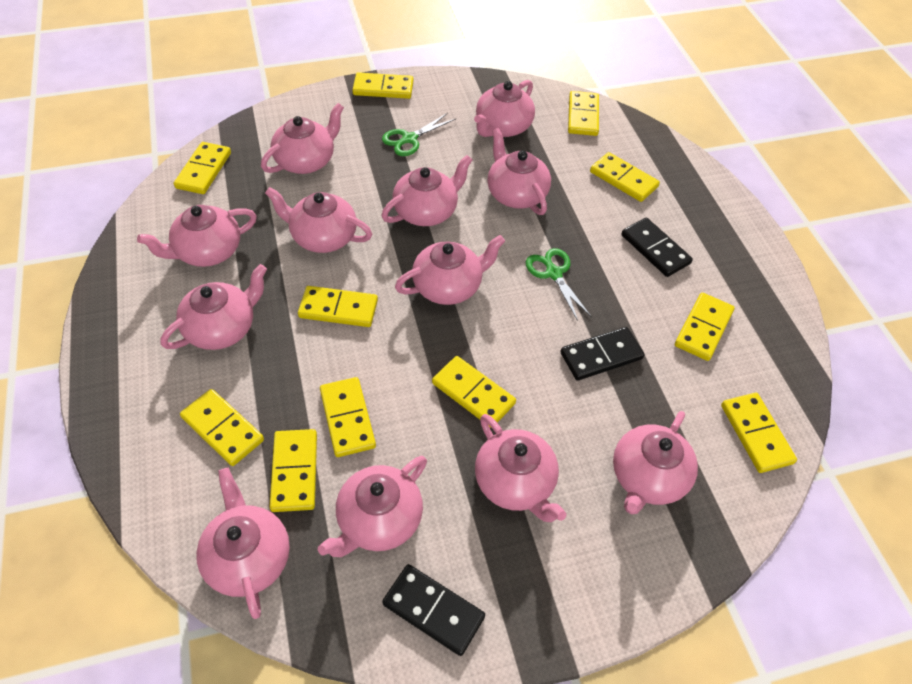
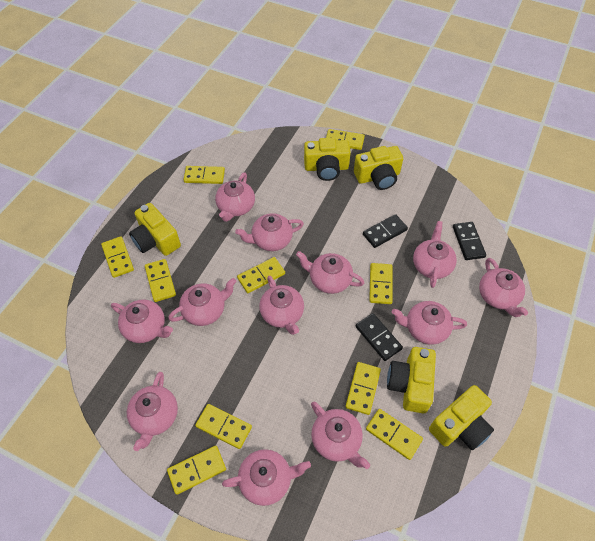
green scissors: 2 -> 0
yellow camera: 0 -> 5
yellow domino: 11 -> 10

